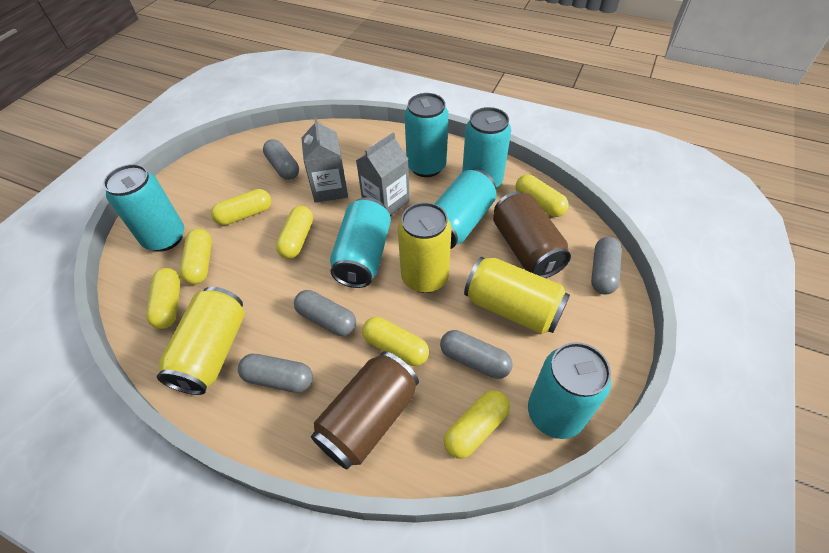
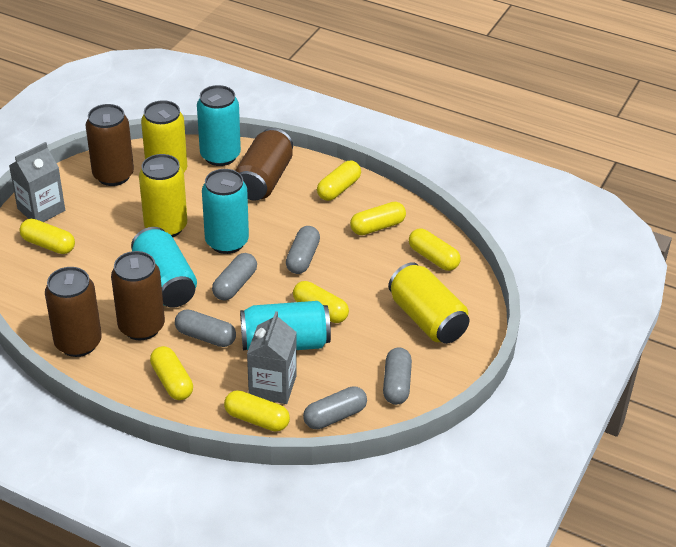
brown can: 2 -> 4
turquoise can: 6 -> 4

